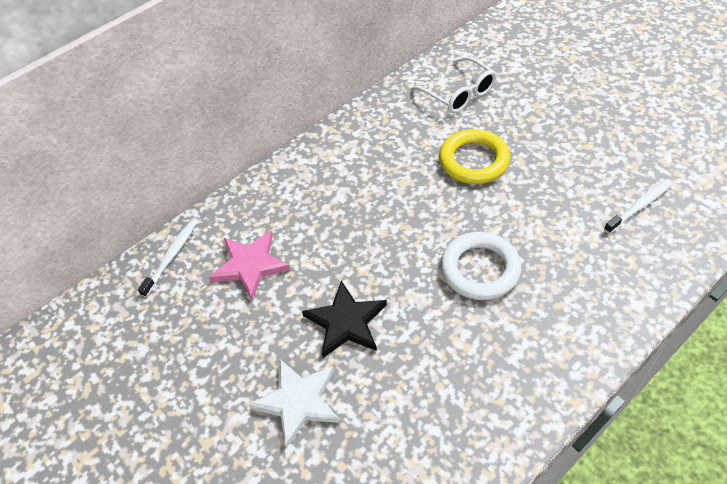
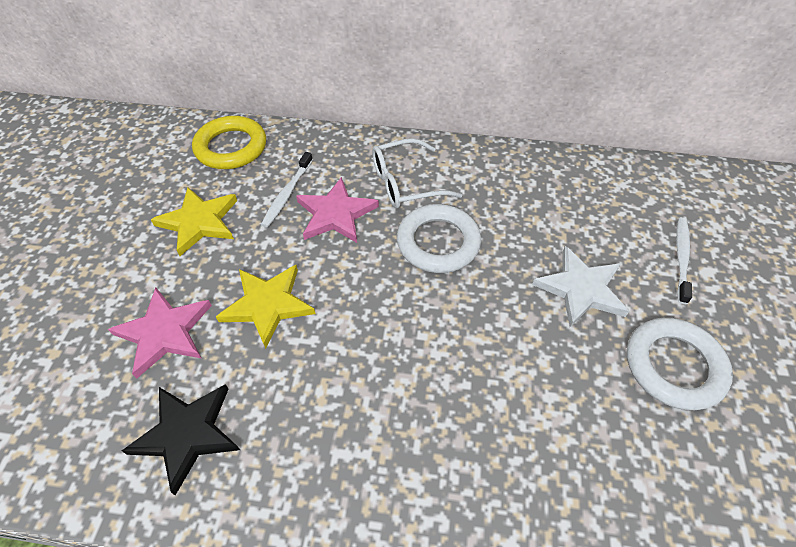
pink star: 1 -> 2
white ring: 1 -> 2
yellow star: 0 -> 2

